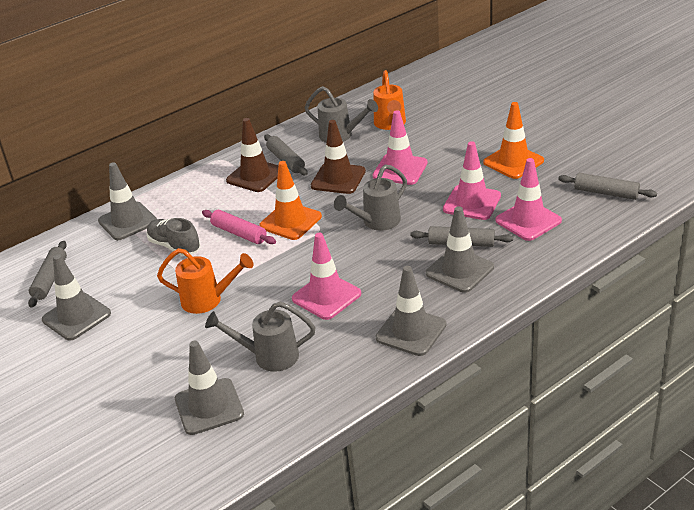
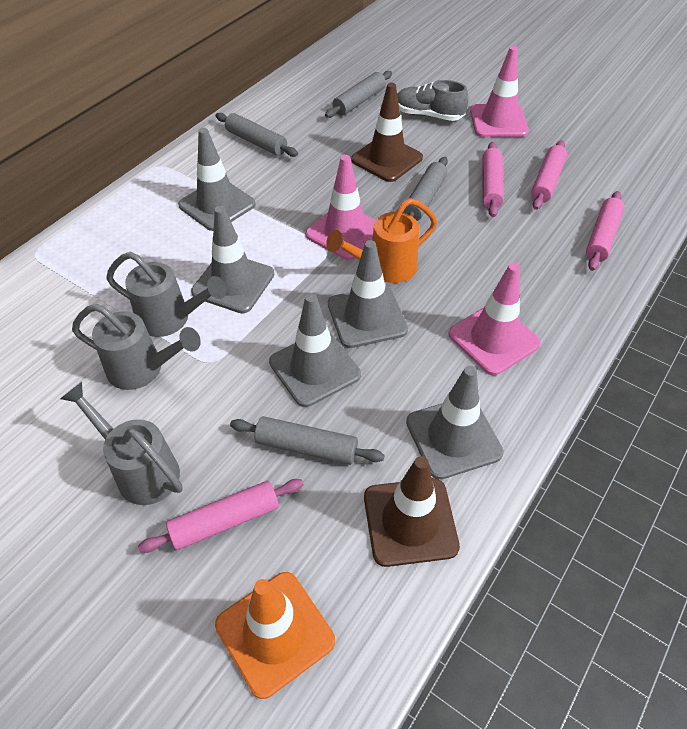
orange traffic cone: 2 -> 1
orange watering can: 2 -> 1
pink rolling pin: 1 -> 4
pink traffic cone: 4 -> 3

